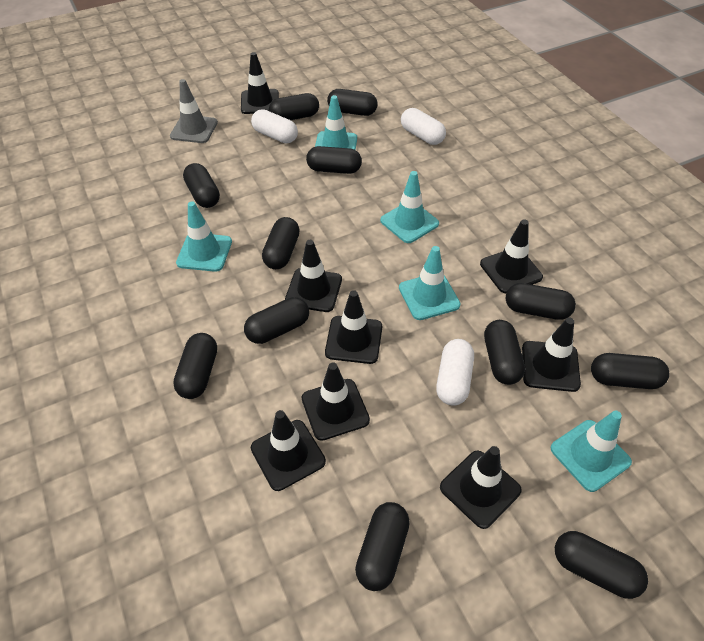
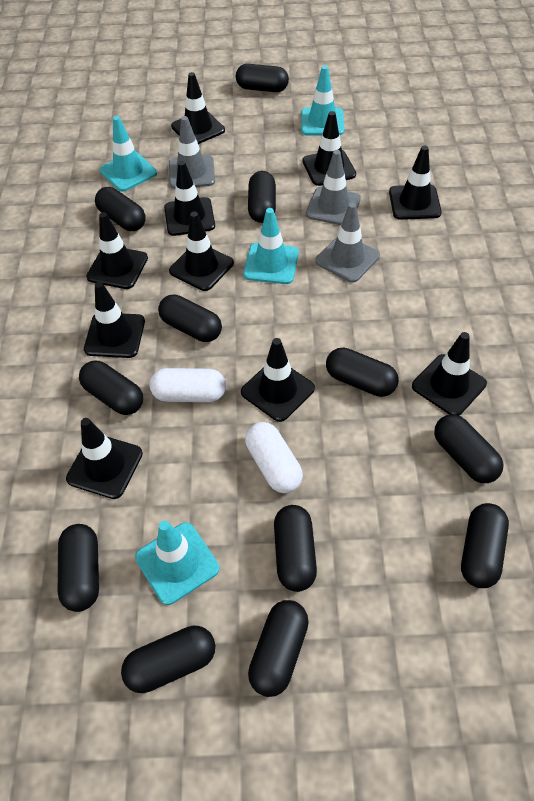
black traffic cone: 8 -> 10
grey traffic cone: 1 -> 3
turquoise traffic cone: 5 -> 4
white capsule: 3 -> 2

